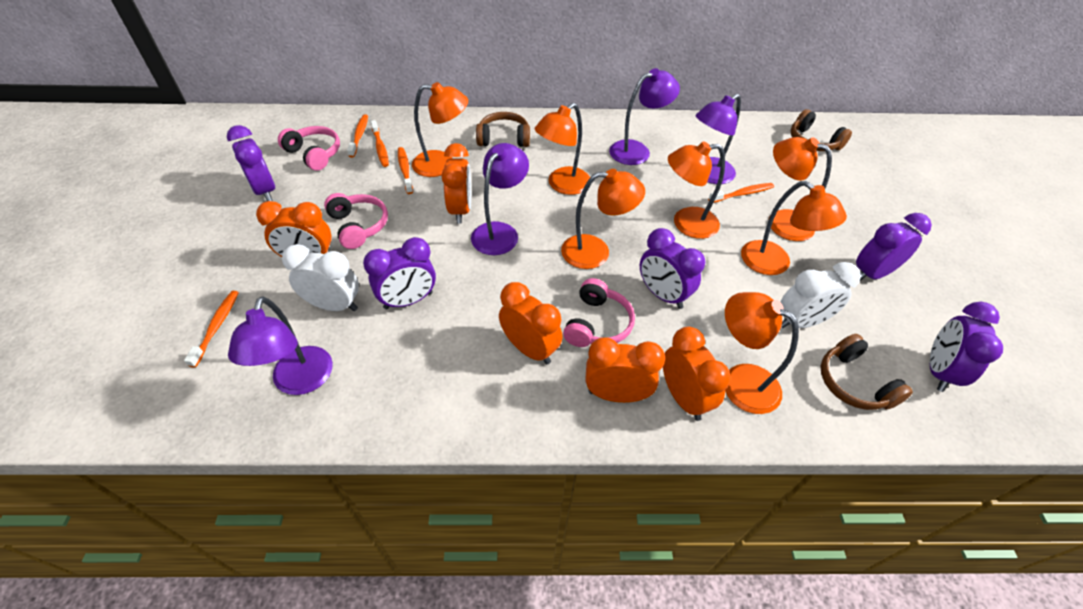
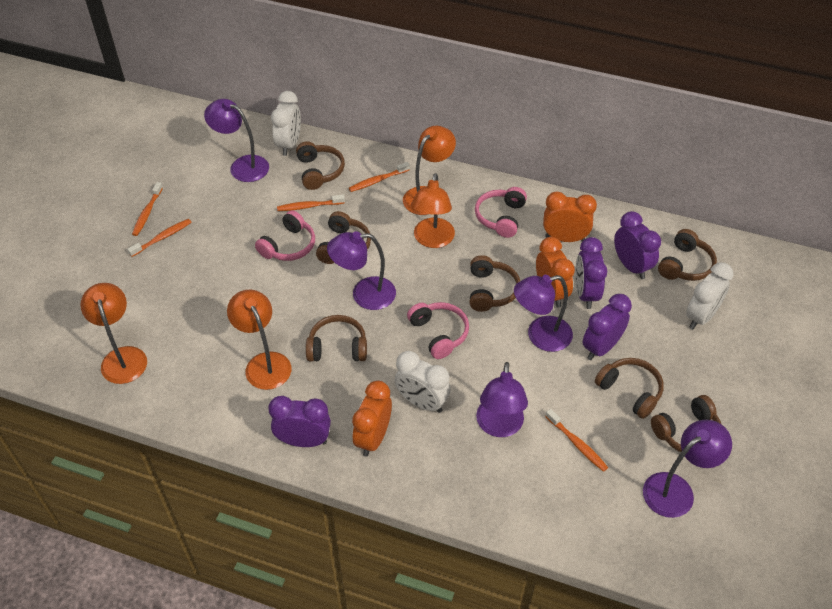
brown headphones: 3 -> 7
orange clock: 5 -> 3
orange lamp: 7 -> 4
purple clock: 5 -> 4
purple lamp: 4 -> 5
white clock: 2 -> 3

